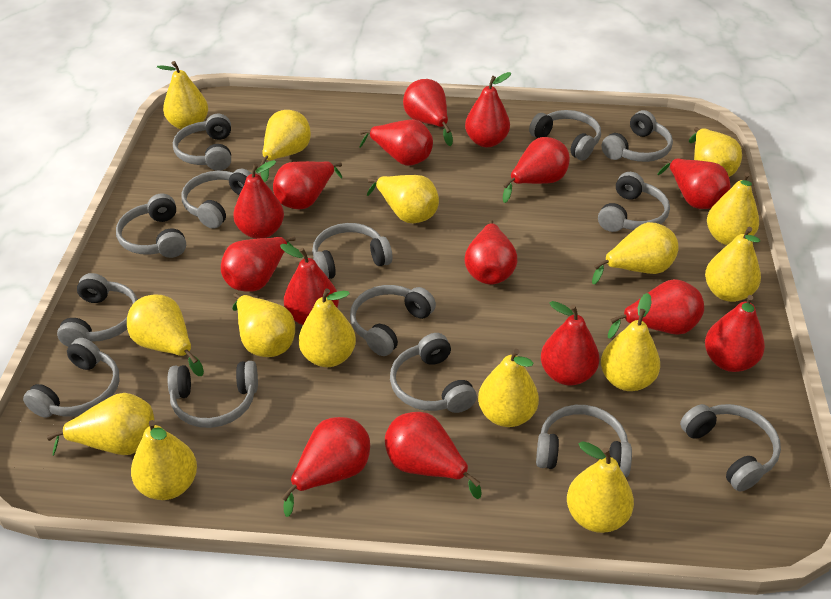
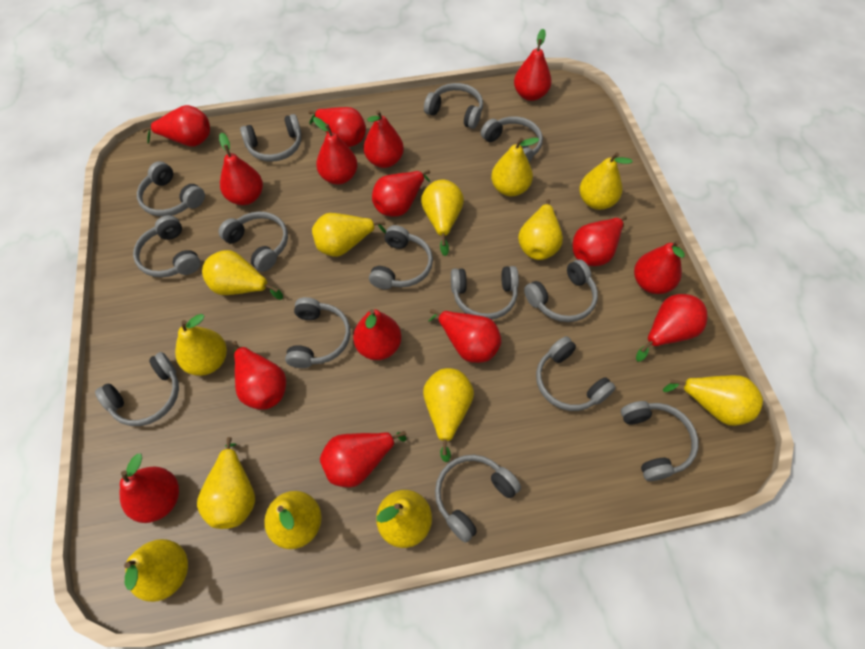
yellow pear: 15 -> 13

